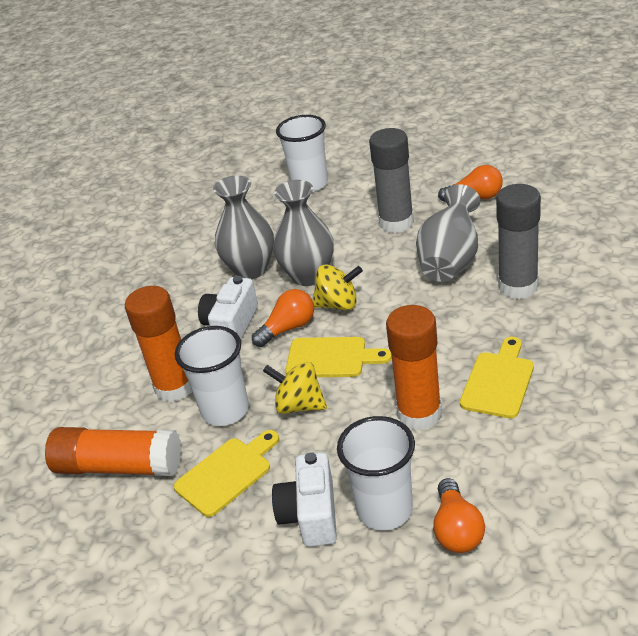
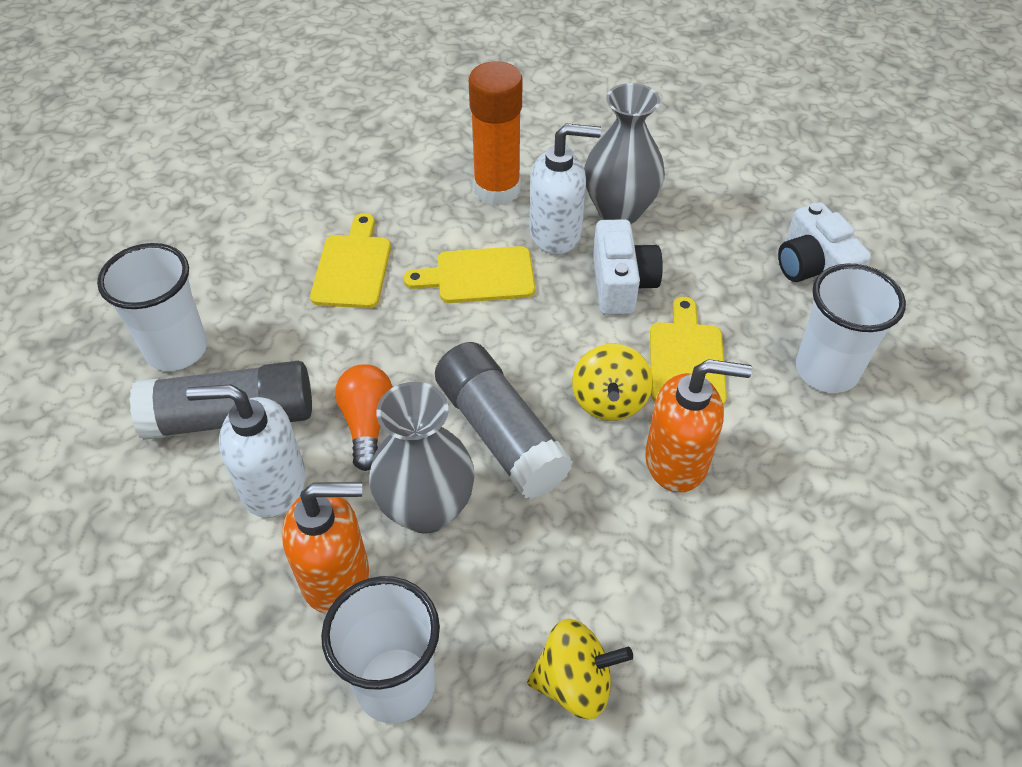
grey vase: 3 -> 2
orange glue stick: 3 -> 1
orange light bulb: 3 -> 1
orange soap dispenser: 0 -> 2
white soap dispenser: 0 -> 2

